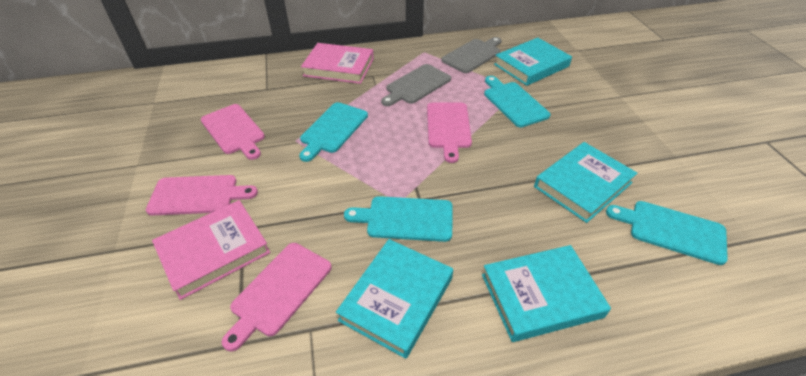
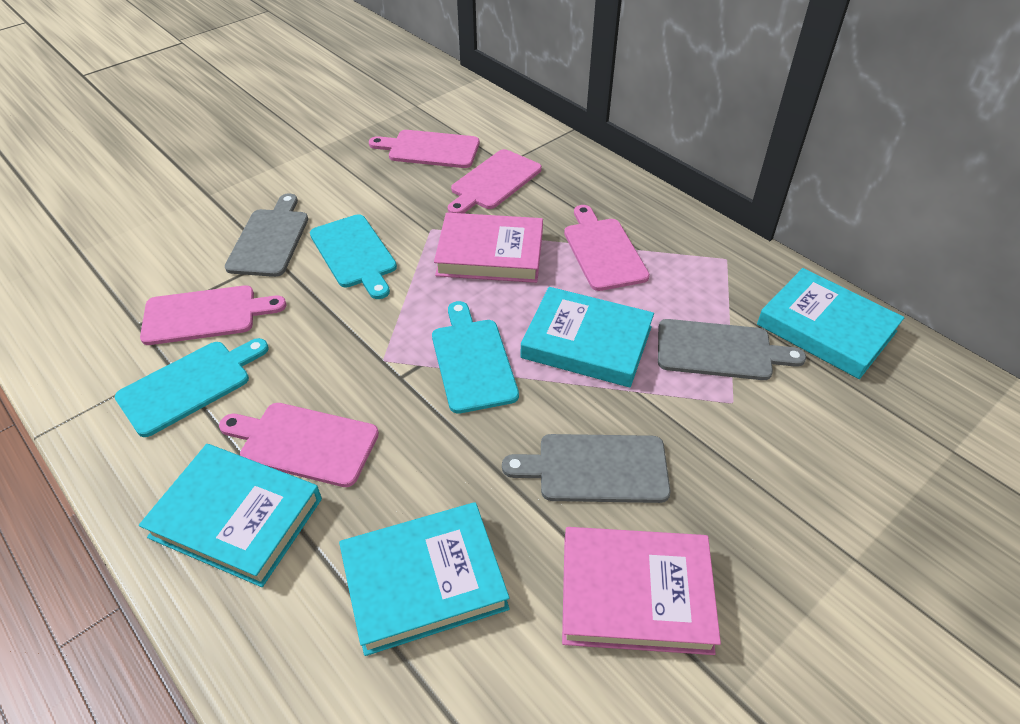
grey cutting board: 2 -> 3
pink cutting board: 4 -> 5
turquoise cutting board: 4 -> 3

